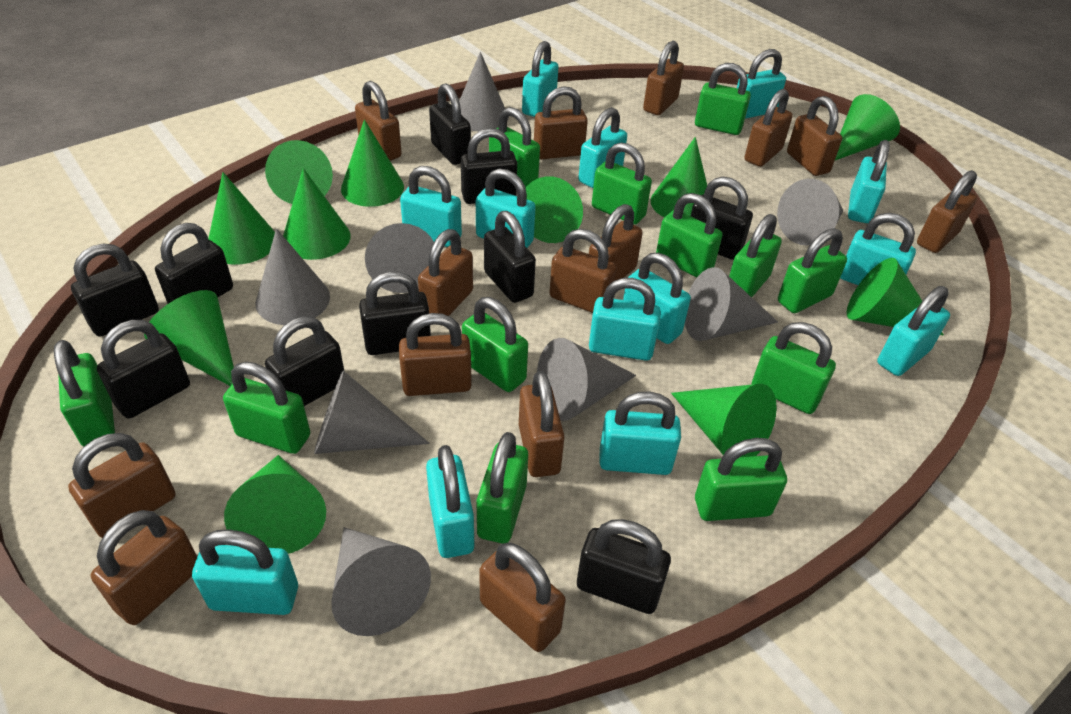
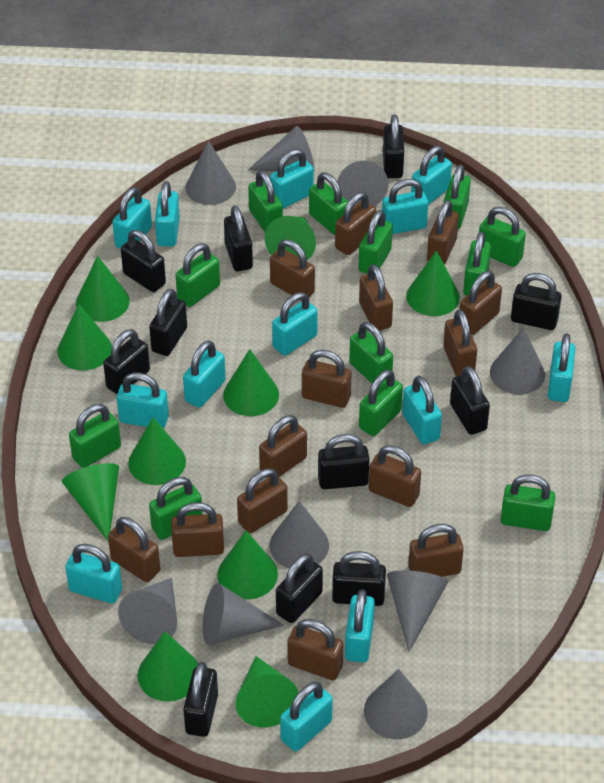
black padlock: 10 -> 11
green cone: 11 -> 10
grey cone: 8 -> 9

